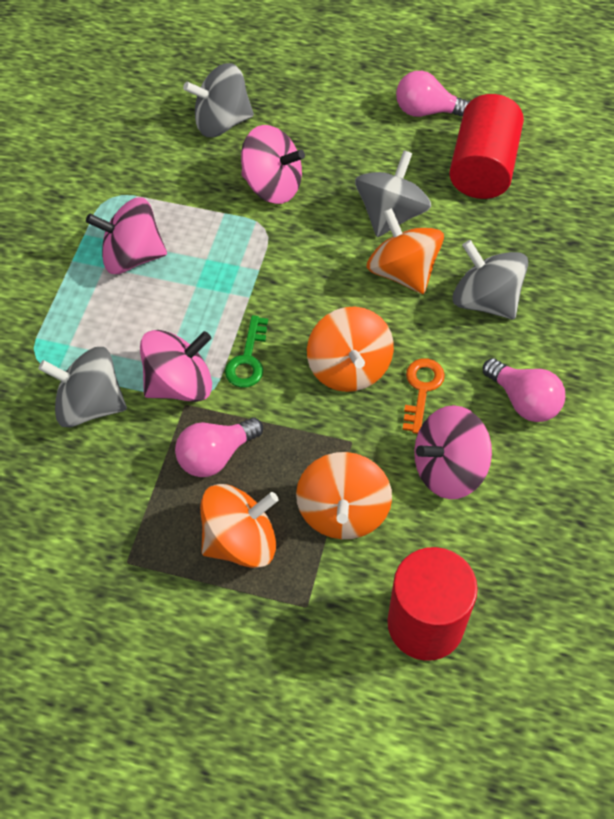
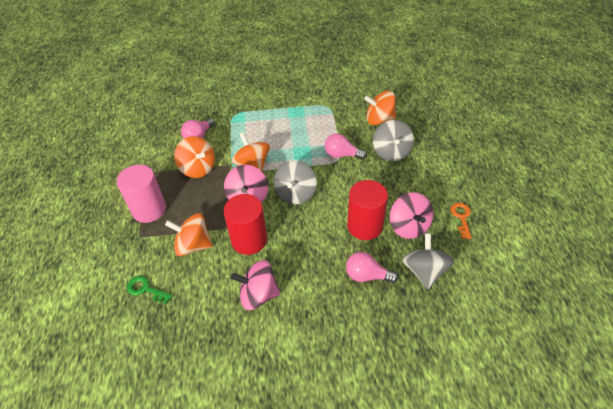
grey spinning top: 4 -> 3
pink cylinder: 0 -> 1
pink spinning top: 4 -> 3

